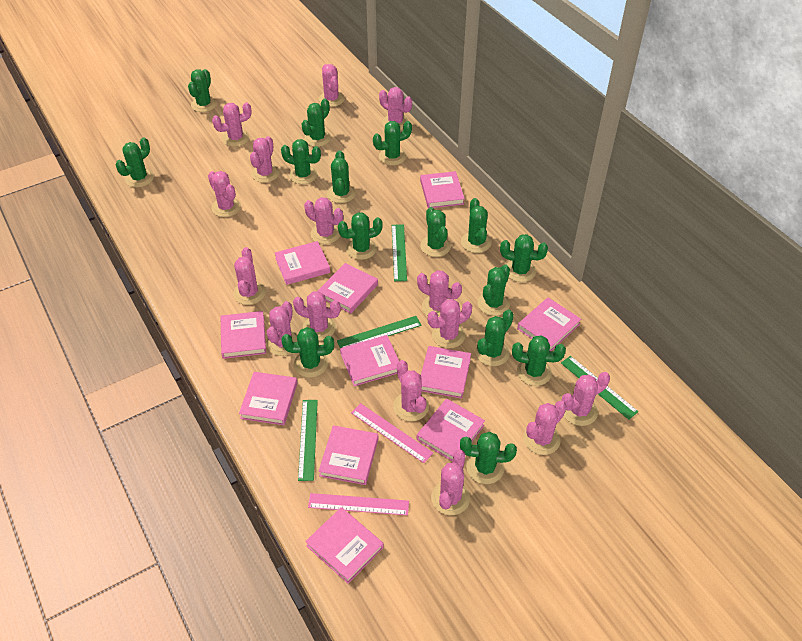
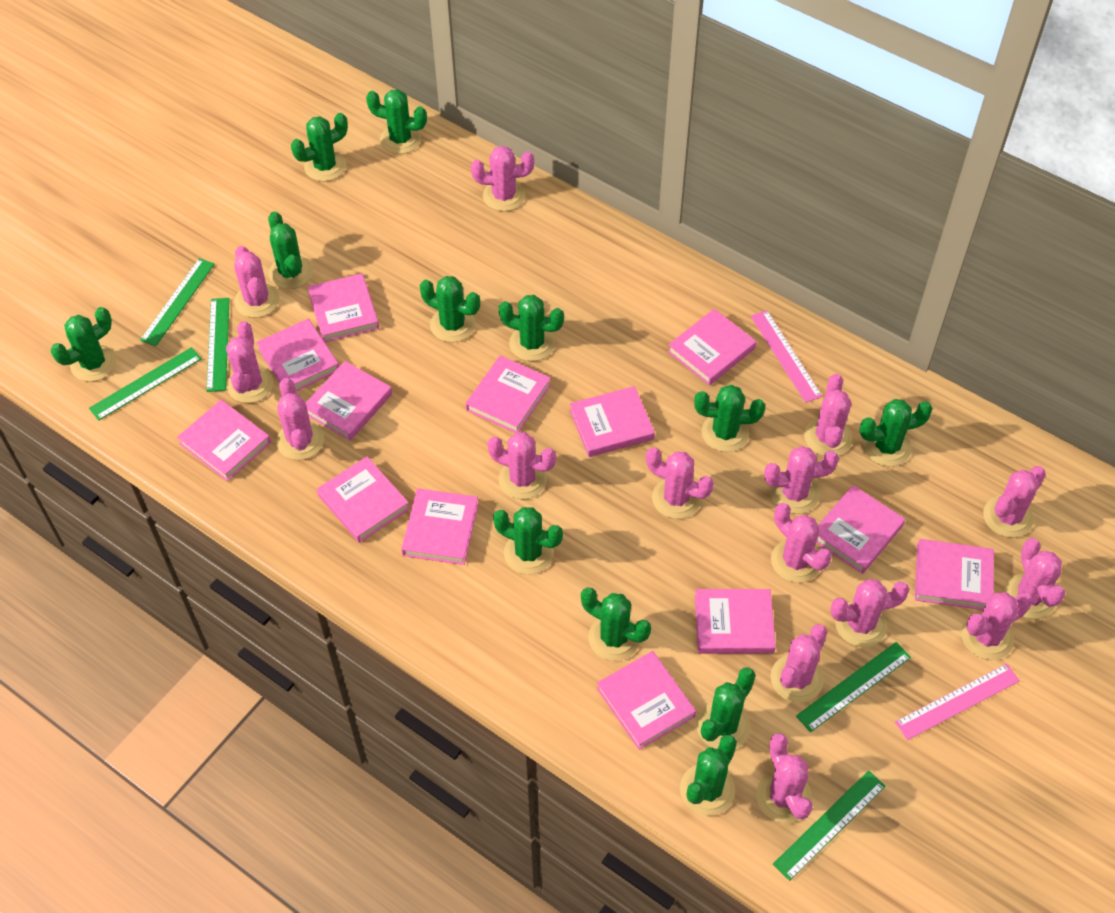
green cactus: 15 -> 12
green ruler: 4 -> 5
pink book: 11 -> 13

